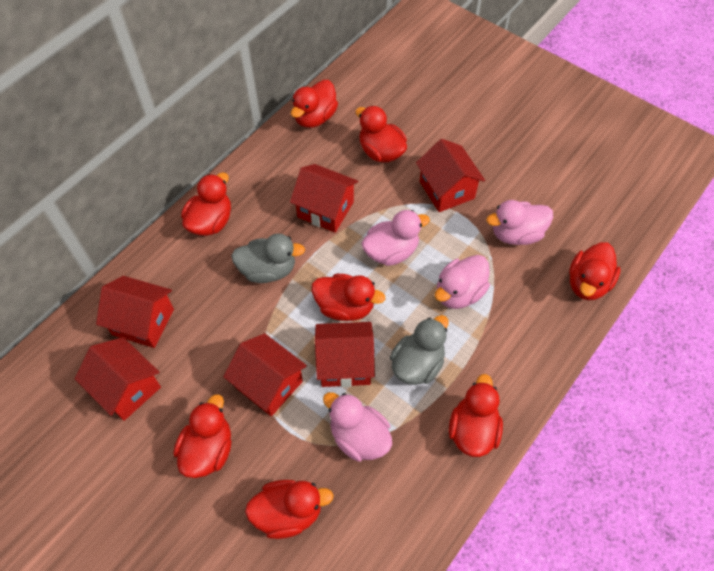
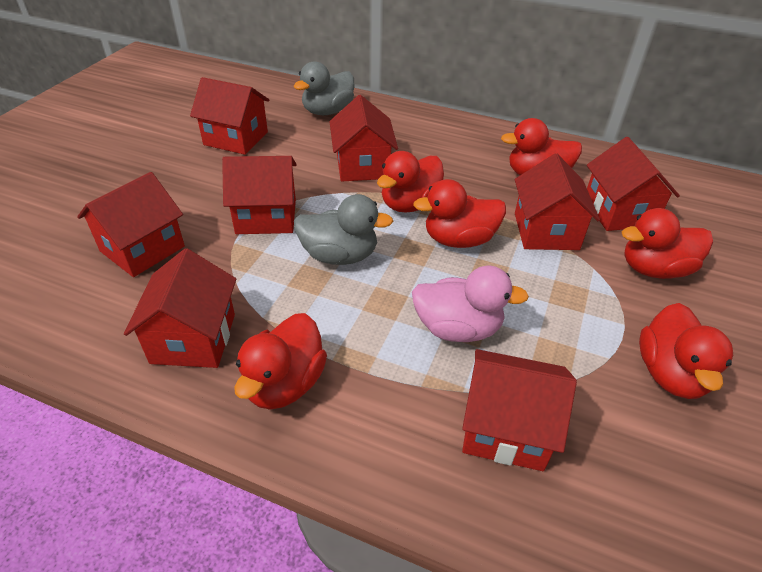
pink duck: 4 -> 1
red duck: 8 -> 6
red house: 6 -> 8

